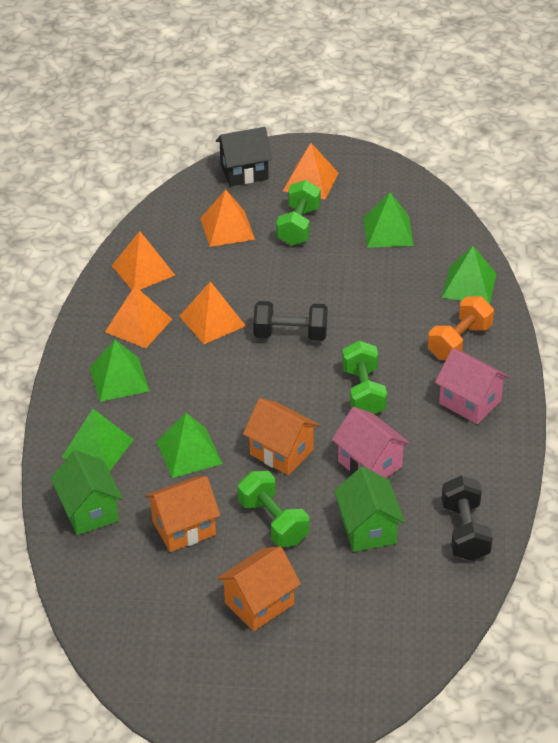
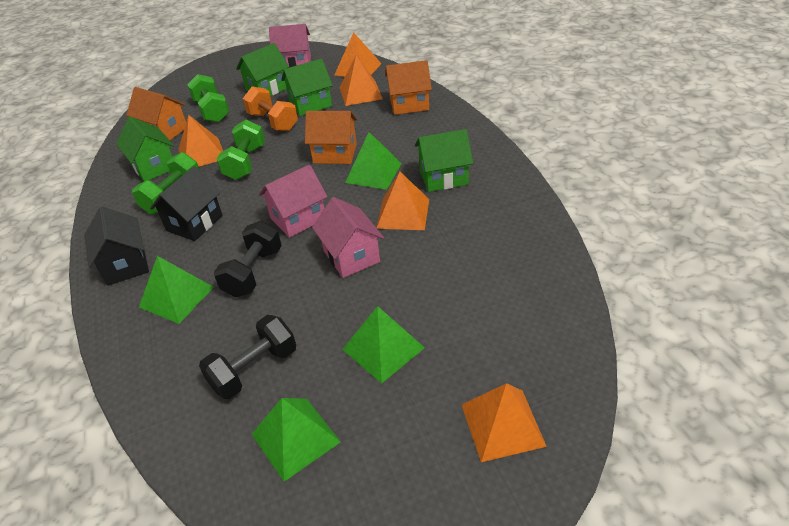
black house: 1 -> 2
green house: 2 -> 4
green pyramid: 5 -> 4
pink house: 2 -> 3

